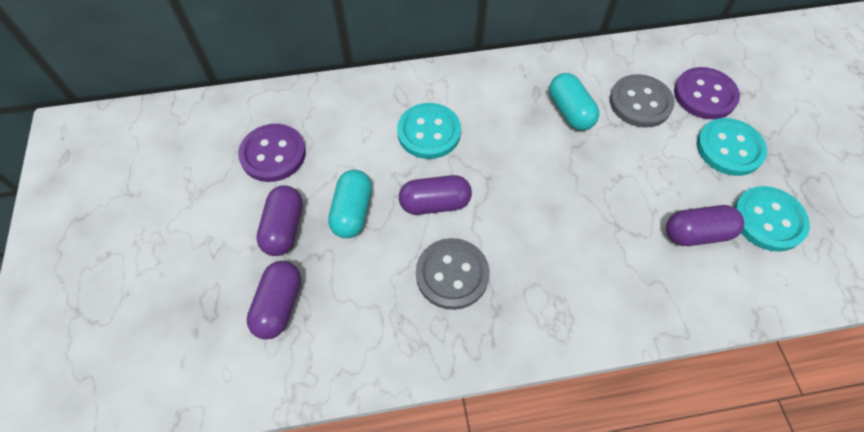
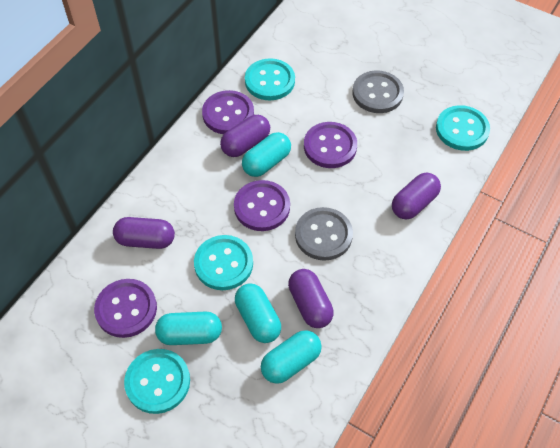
purple button: 2 -> 4
turquoise button: 3 -> 4
turquoise capsule: 2 -> 4

